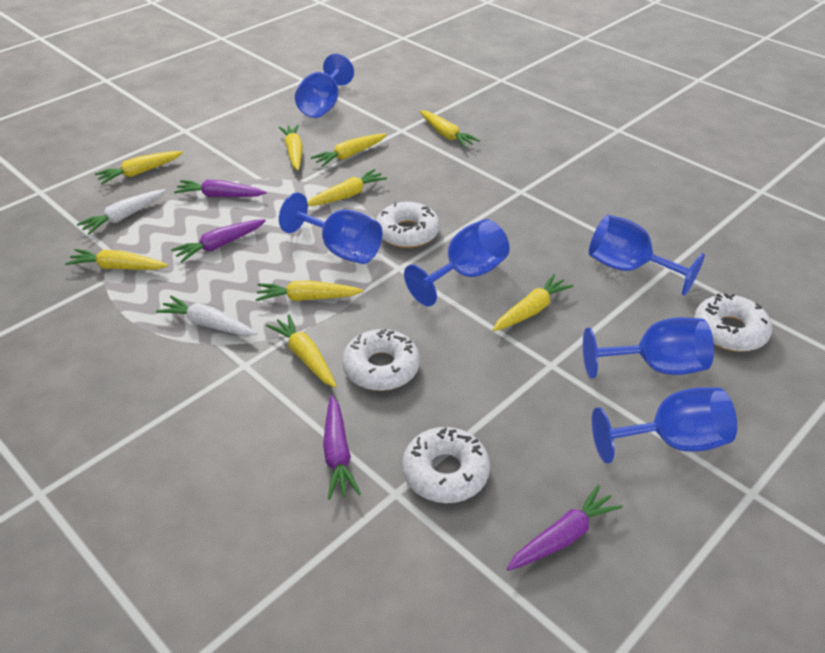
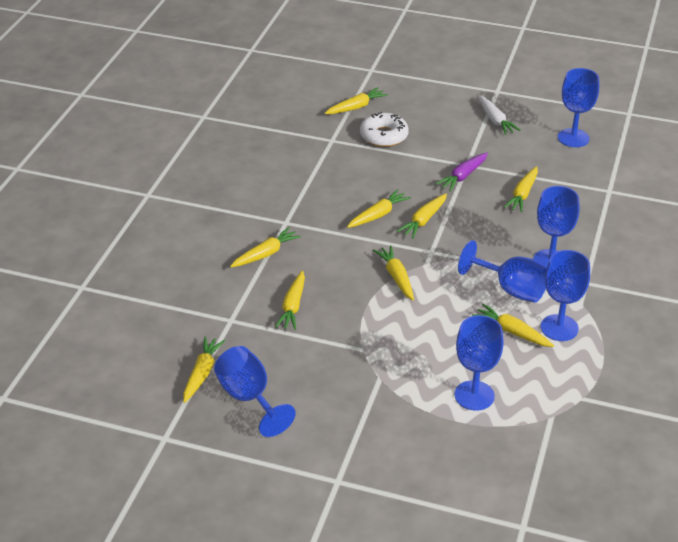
purple carrot: 4 -> 1
white carrot: 2 -> 1
white donut: 4 -> 1

